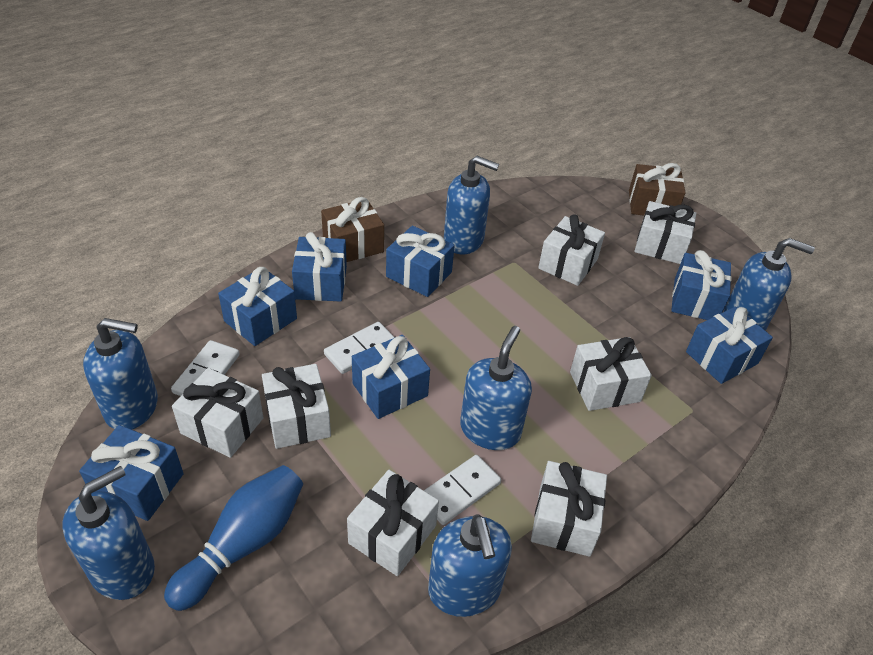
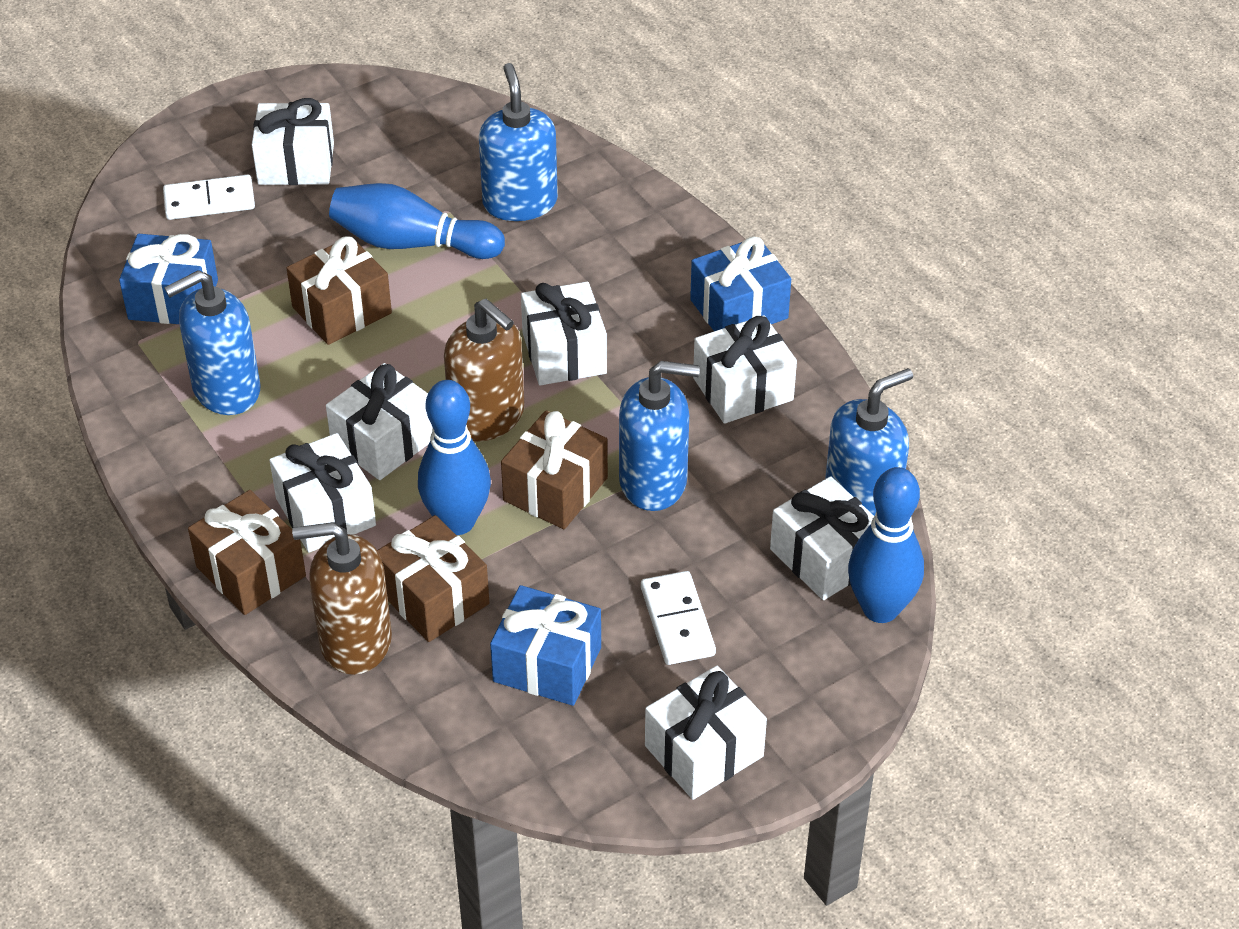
blue bowling pin: 1 -> 3
blue gift: 7 -> 3
blue soap dispenser: 6 -> 4
brown gift: 2 -> 4
brown soap dispenser: 0 -> 2
white domino: 3 -> 2

